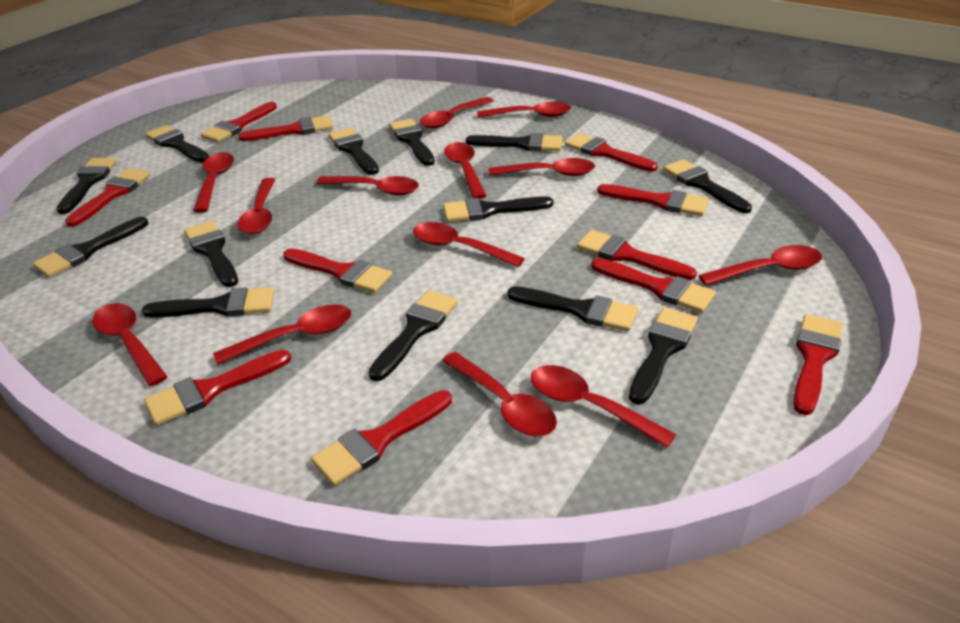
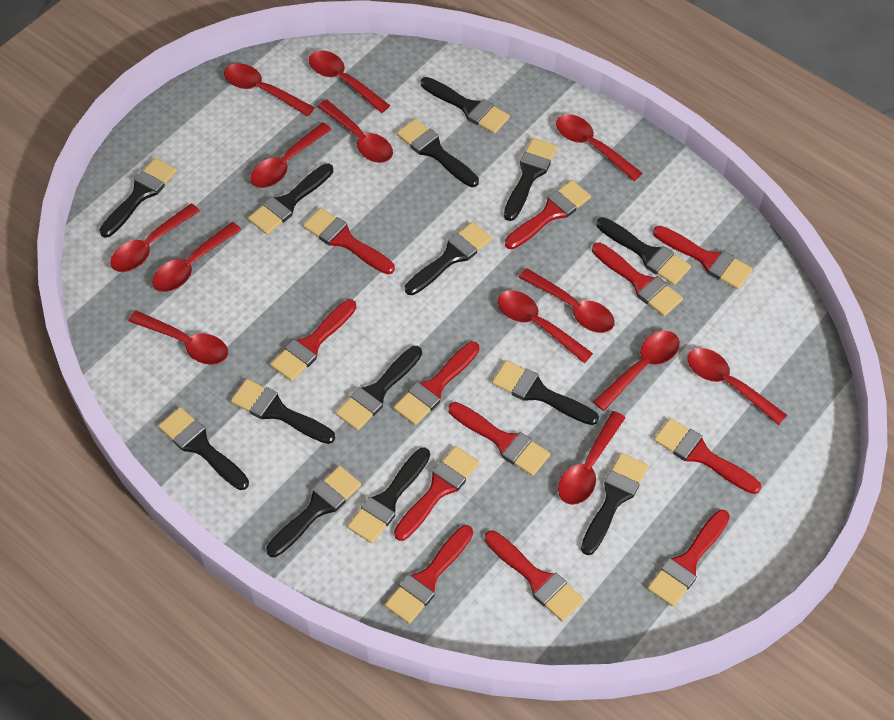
black brush: 13 -> 14
red brush: 11 -> 12

